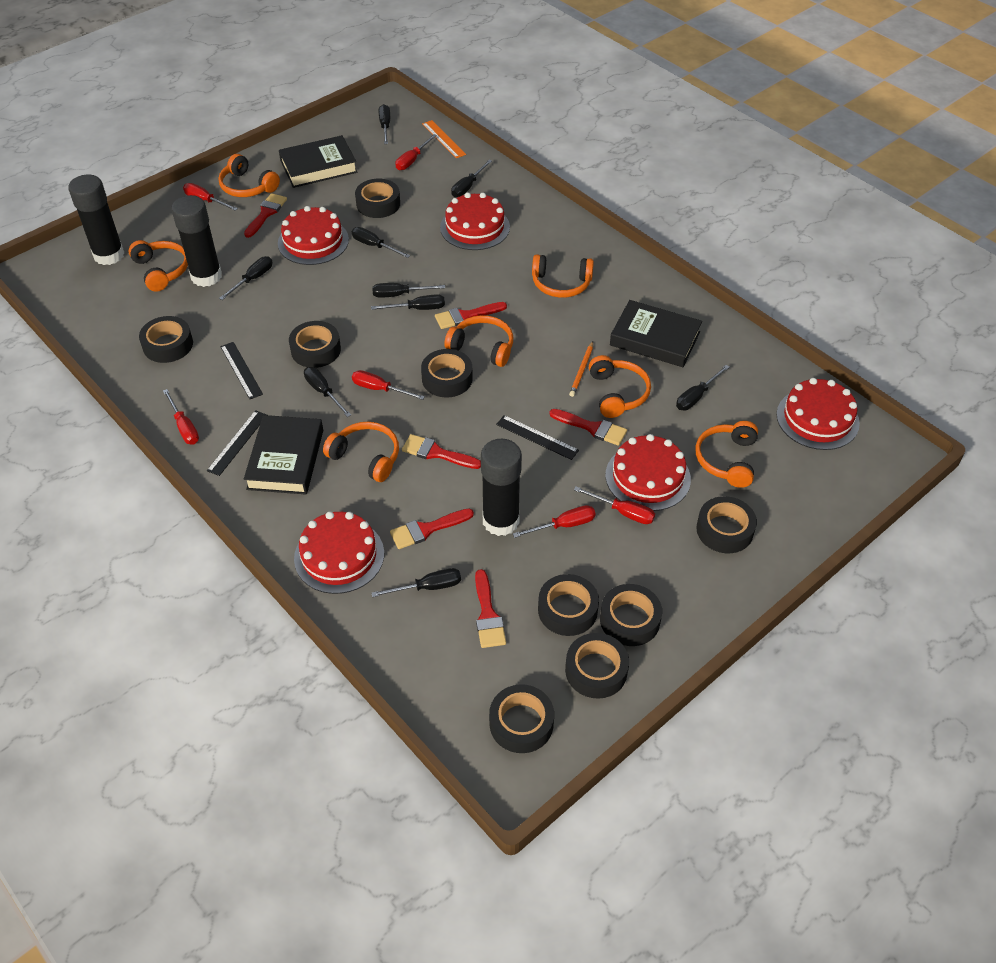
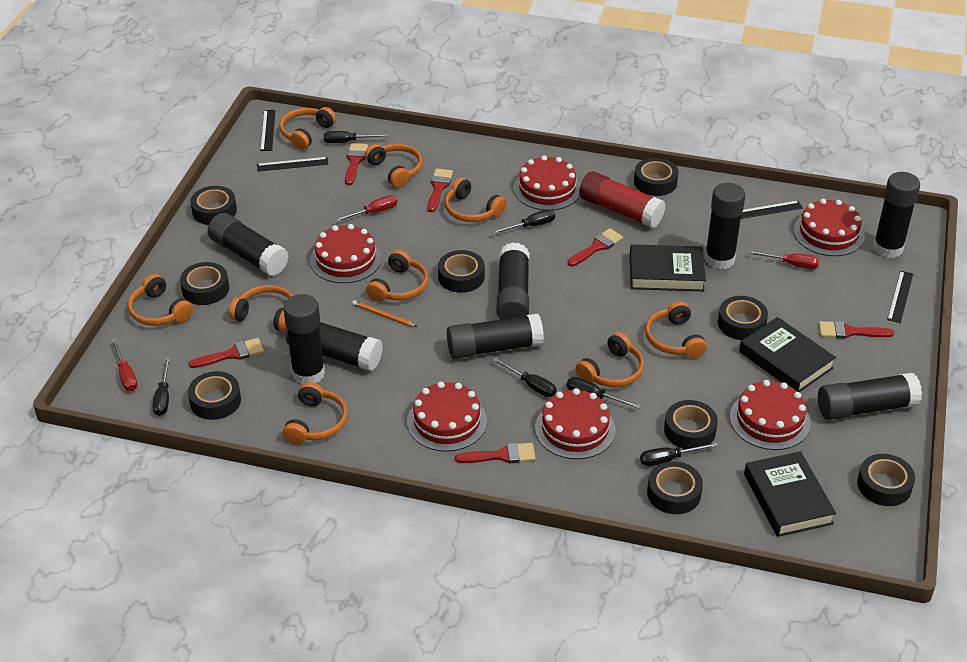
black glue stick: 3 -> 8
black ruler: 3 -> 4
black screwdriver: 9 -> 6
orange headphones: 7 -> 9
orange ruler: 1 -> 0
red cake: 5 -> 6
red glue stick: 0 -> 1
red screwdriver: 6 -> 3

